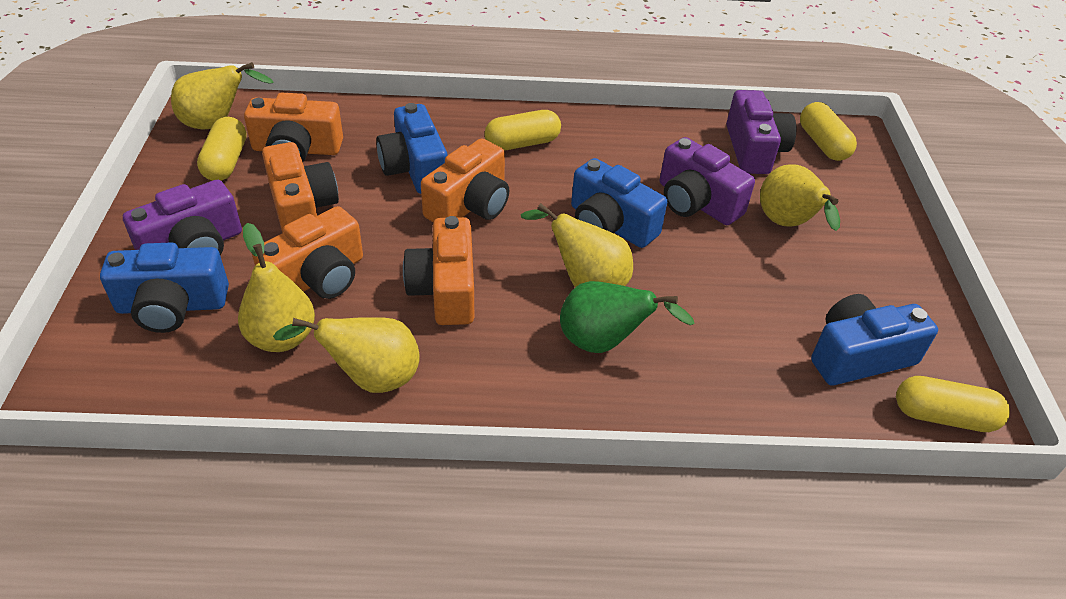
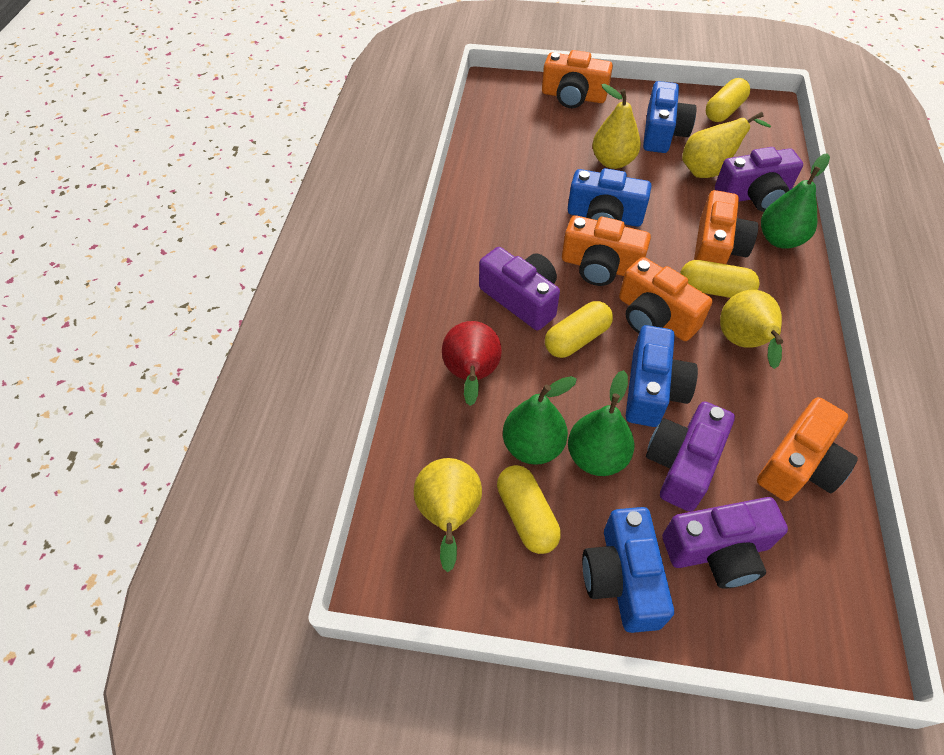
green pear: 1 -> 3
purple camera: 3 -> 4
red pear: 0 -> 1
yellow pear: 5 -> 4

